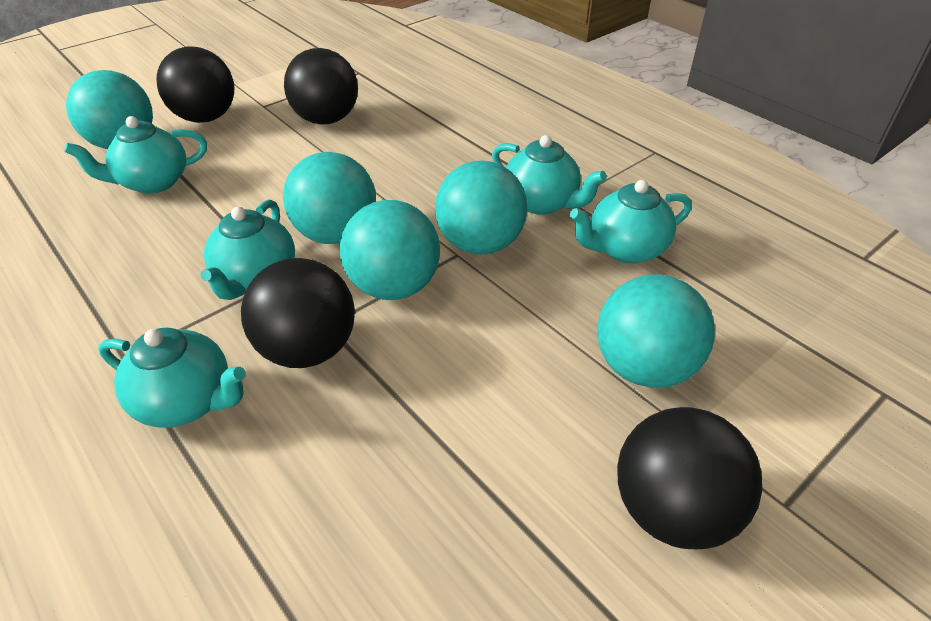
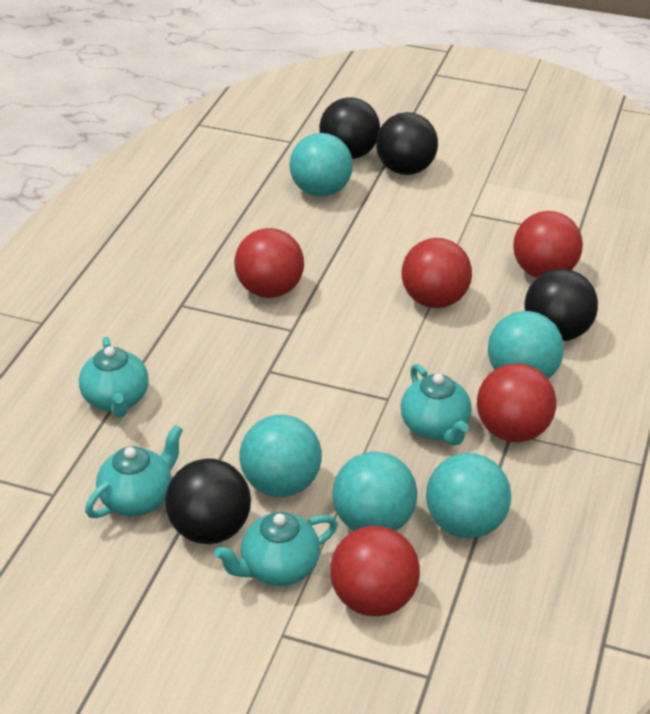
red ball: 0 -> 5
turquoise teapot: 5 -> 4

